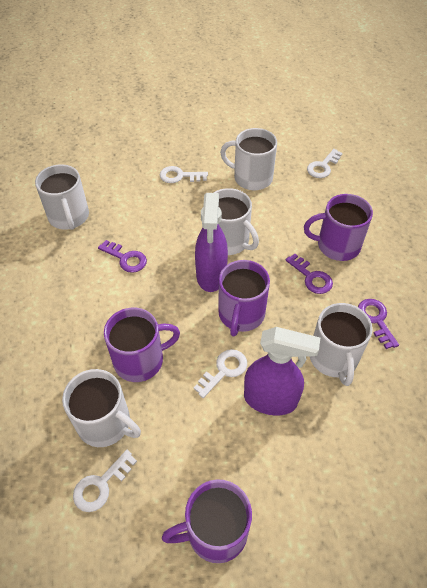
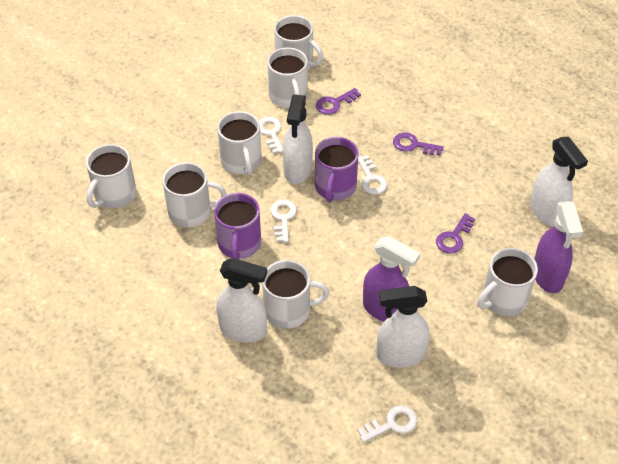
purple mug: 4 -> 2
white mug: 5 -> 7
white spray bottle: 0 -> 4

